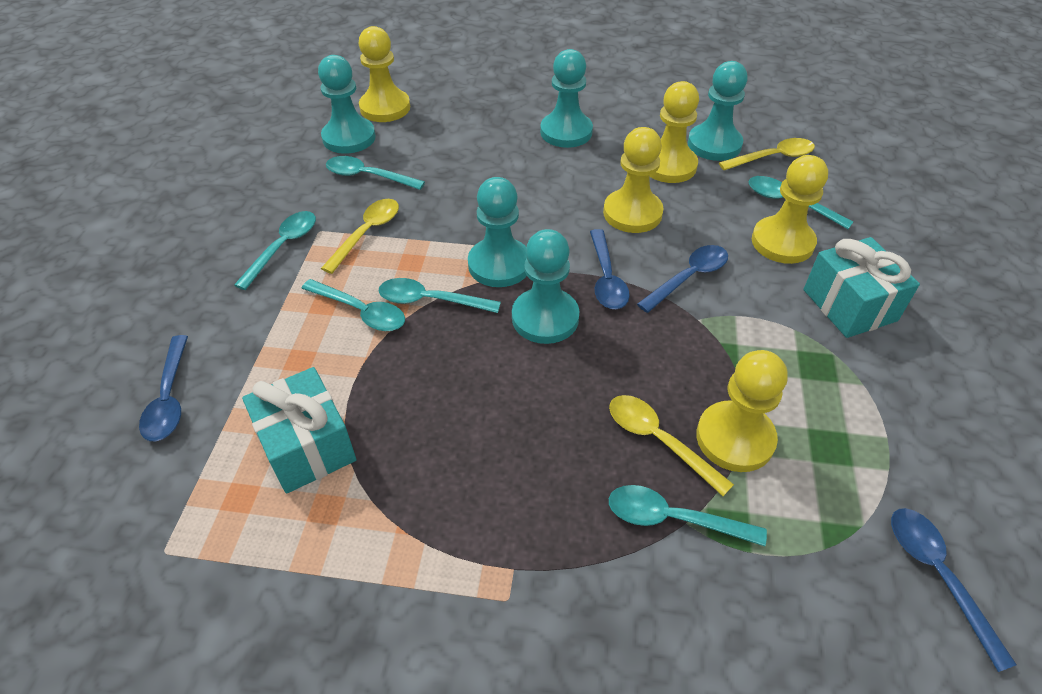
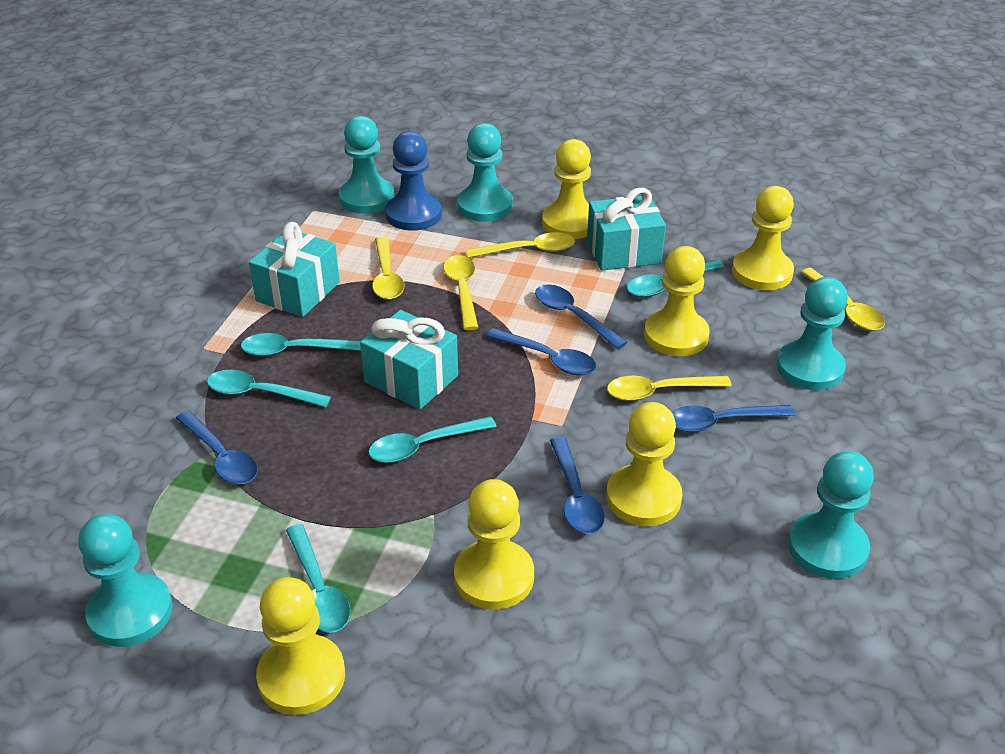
blue pawn: 0 -> 1
blue spoon: 4 -> 5
turquoise gift: 2 -> 3
turquoise spoon: 6 -> 5
yellow pawn: 5 -> 6
yellow spoon: 3 -> 5

